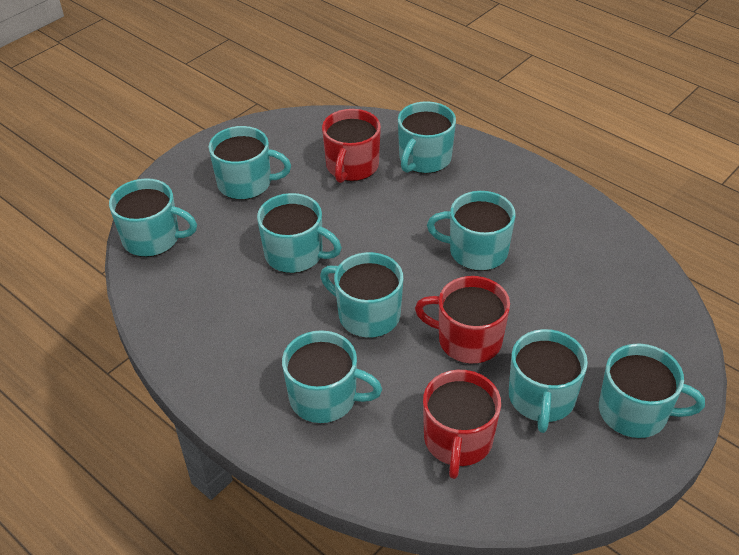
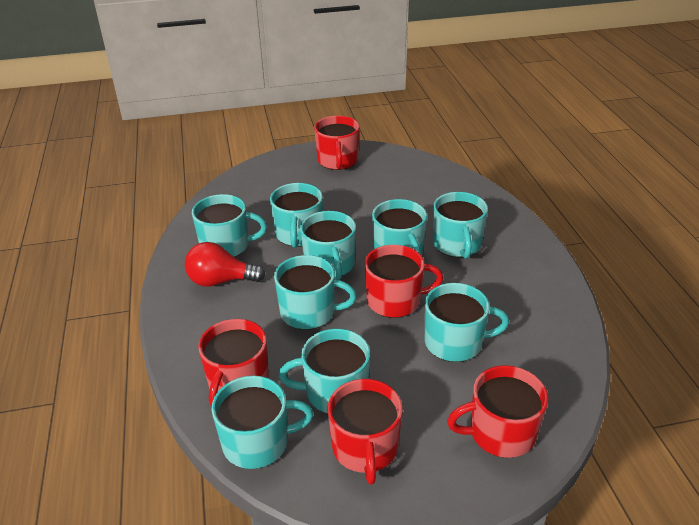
red light bulb: 0 -> 1
red mug: 3 -> 5

